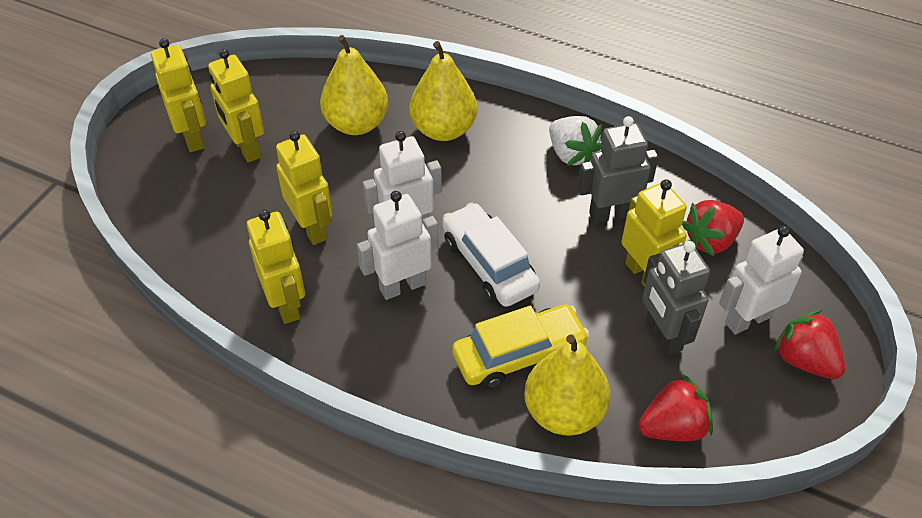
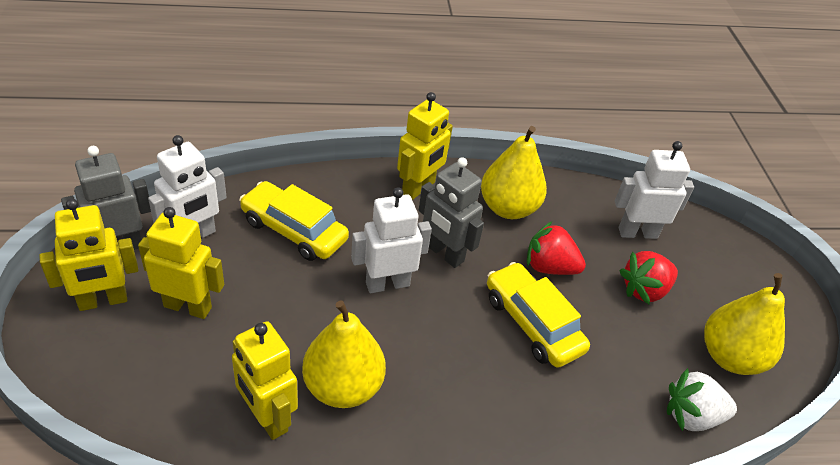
red strawberry: 3 -> 2
white car: 1 -> 0
yellow car: 1 -> 2
yellow robot: 5 -> 4

